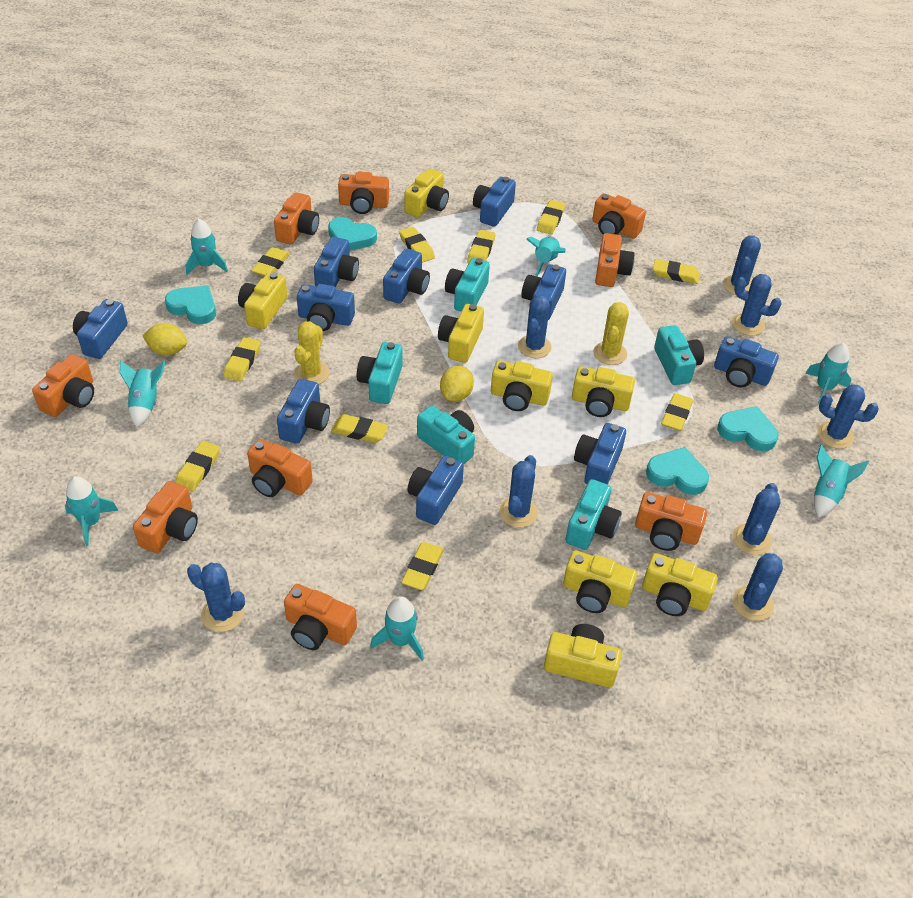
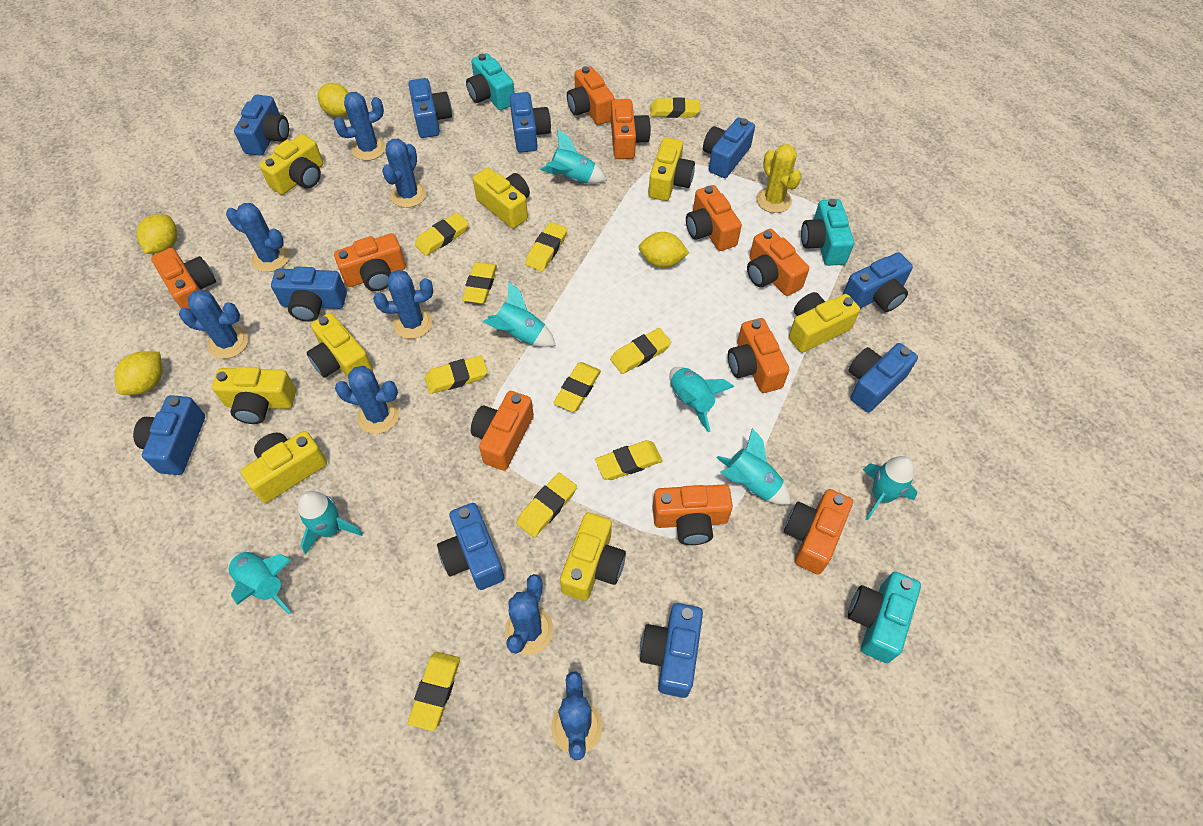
orange camera: 9 -> 10
turquoise camera: 5 -> 3
turquoise heart: 4 -> 0
yellow cactus: 2 -> 1
yellow lemon: 2 -> 4

